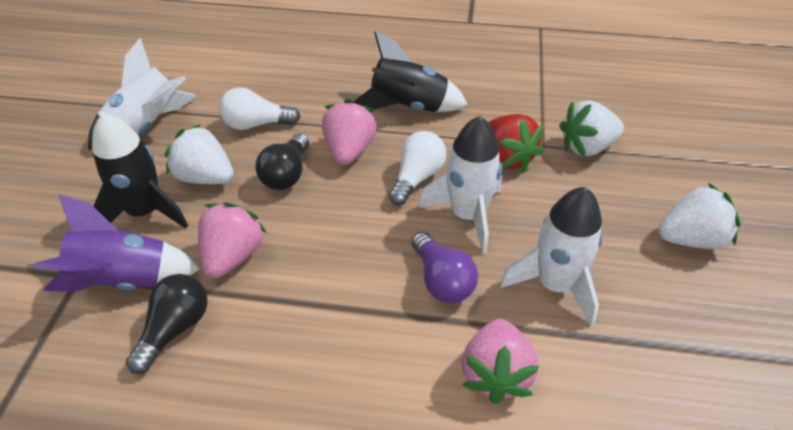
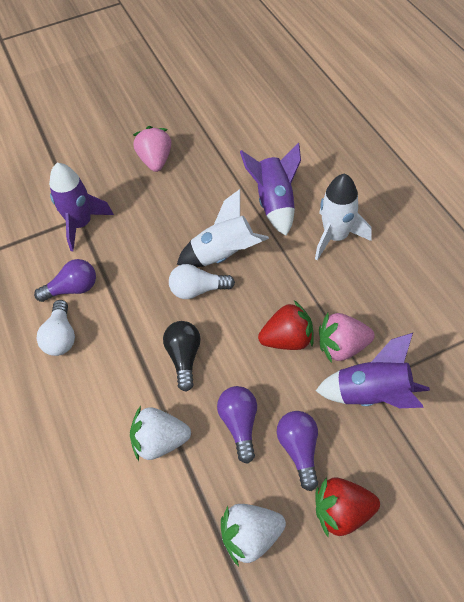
black light bulb: 2 -> 1
black rocket: 2 -> 0
pink strawberry: 3 -> 2
purple light bulb: 1 -> 3
purple rocket: 1 -> 3
red strawberry: 1 -> 2
white rocket: 3 -> 2
white strawberry: 3 -> 2

